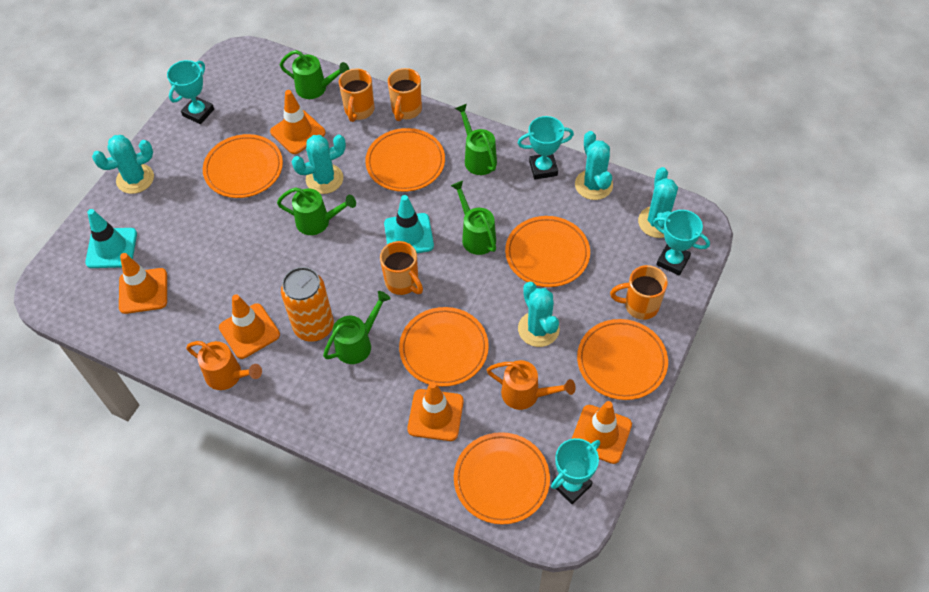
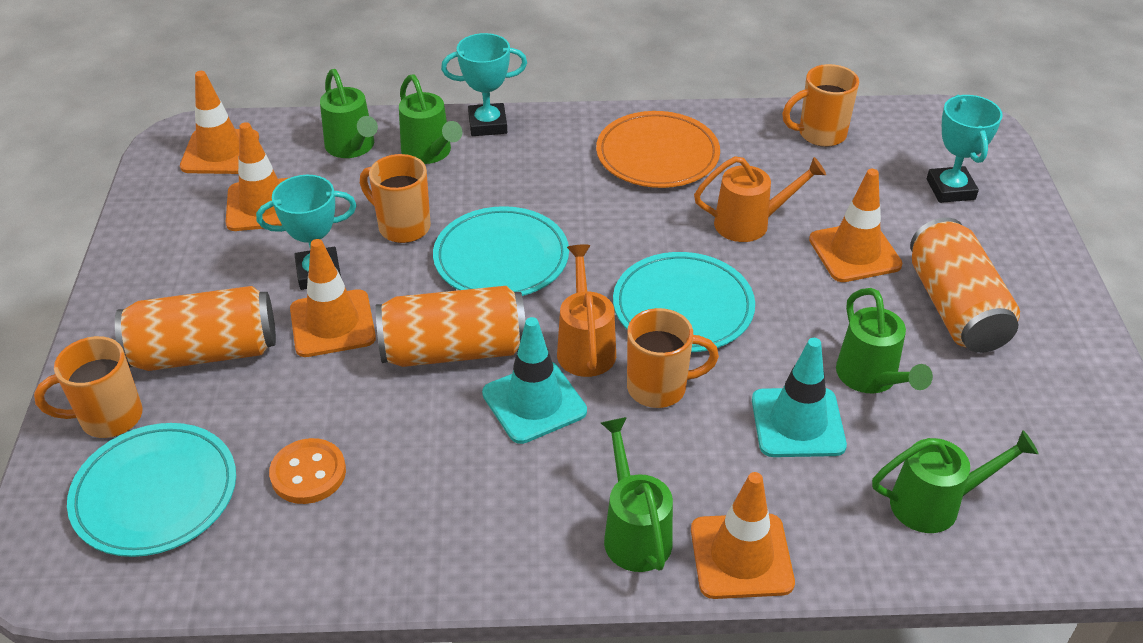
orange button: 0 -> 1
orange can: 1 -> 3
orange plate: 6 -> 1
turquoise cactus: 5 -> 0
turquoise plate: 0 -> 3
turquoise trophy: 4 -> 3

